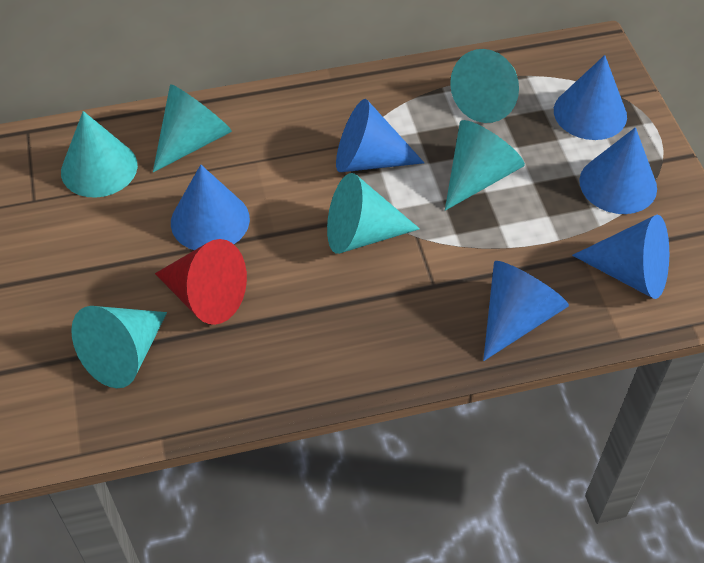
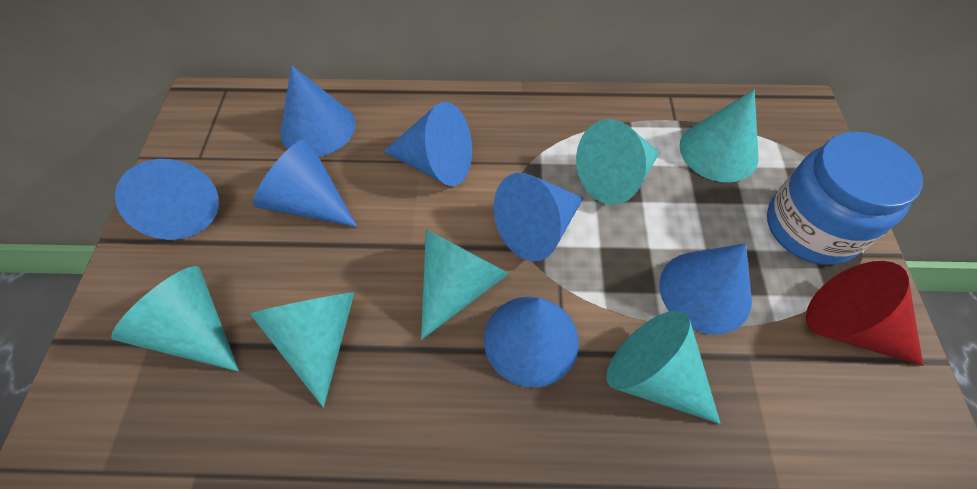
blue cone: 6 -> 7
blue jar: 0 -> 1

